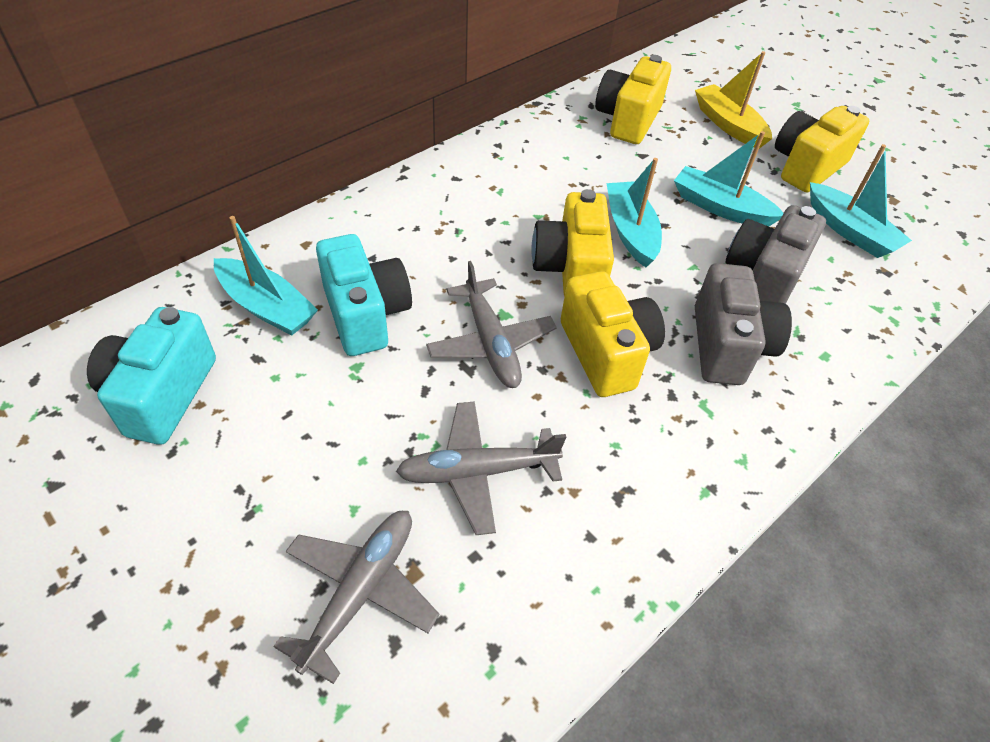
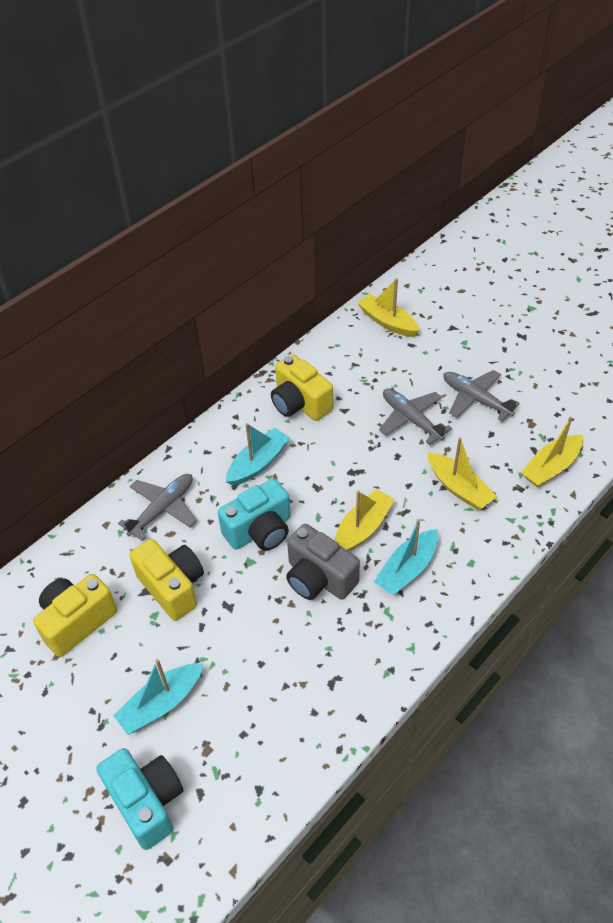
grey camera: 2 -> 1
turquoise boat: 4 -> 3
yellow boat: 1 -> 4
yellow camera: 4 -> 3

